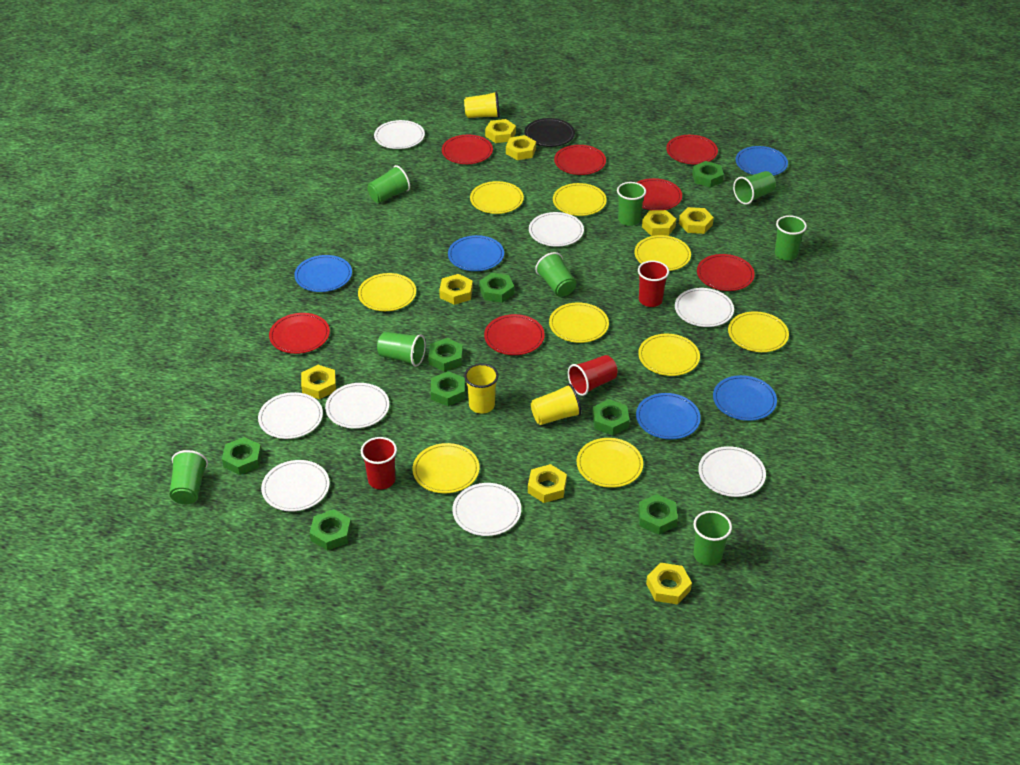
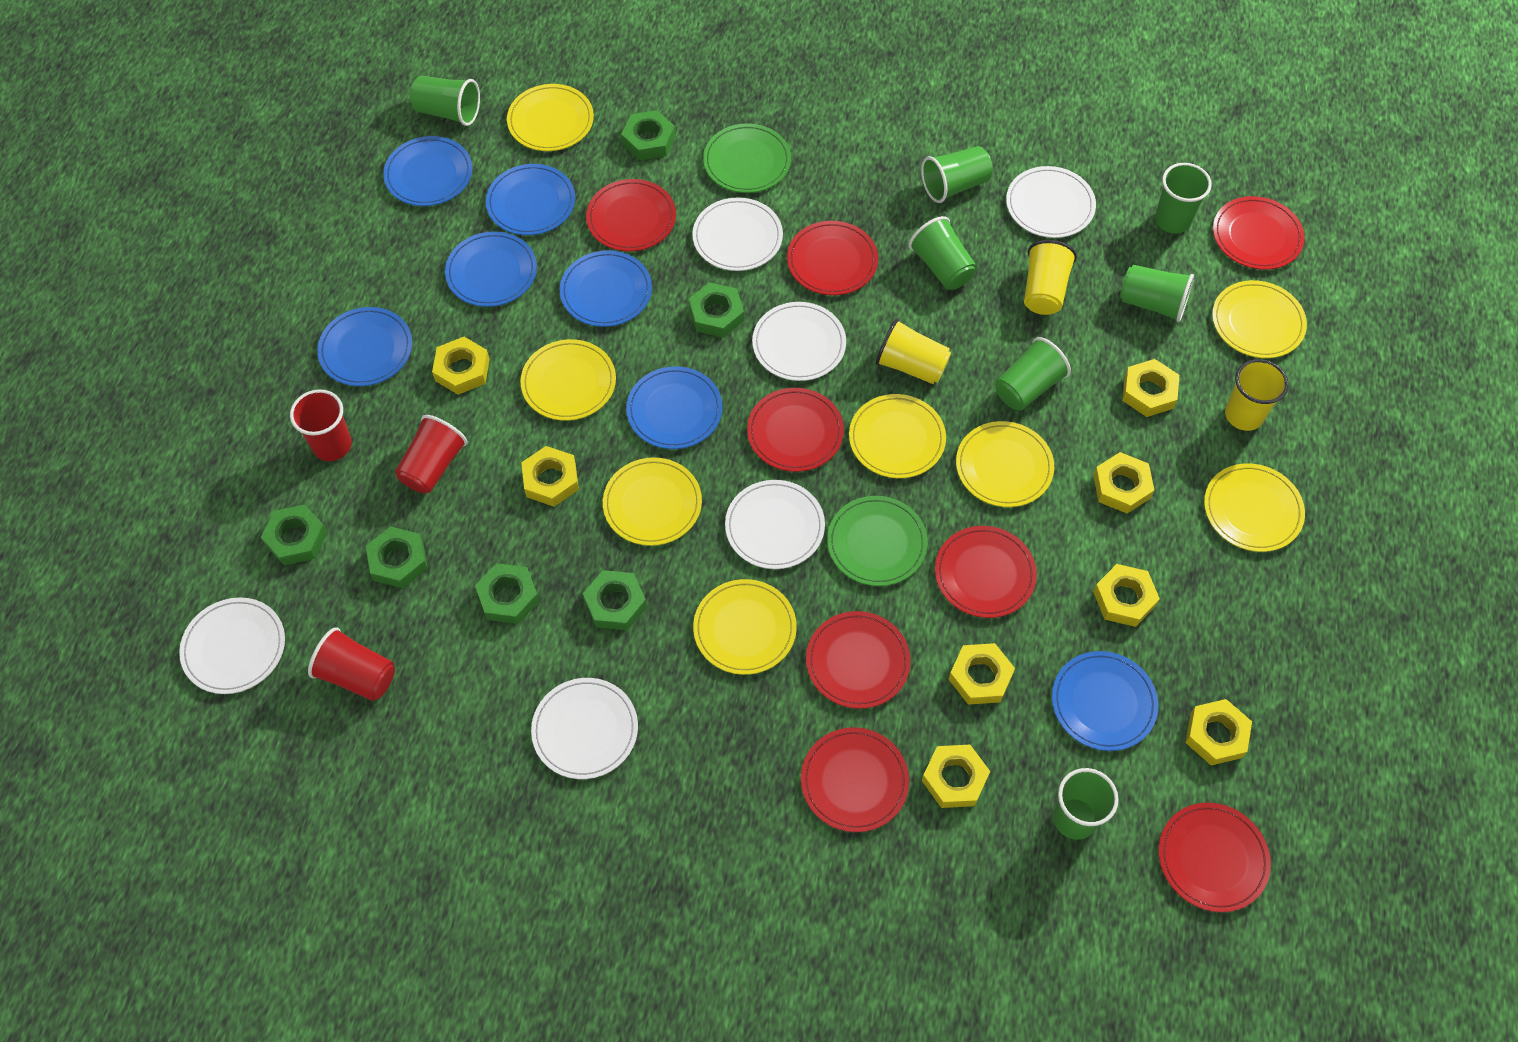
black plate: 1 -> 0
blue plate: 5 -> 7
green cup: 8 -> 7
green nut: 8 -> 6
green plate: 0 -> 2
red plate: 7 -> 8
white plate: 8 -> 6
yellow plate: 9 -> 8

